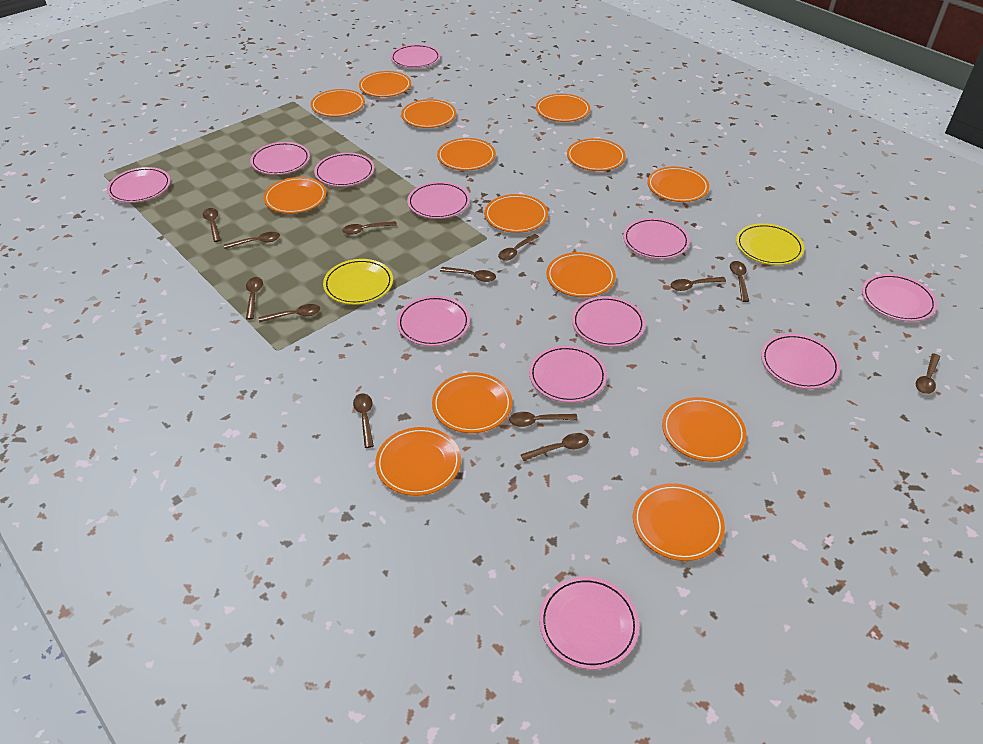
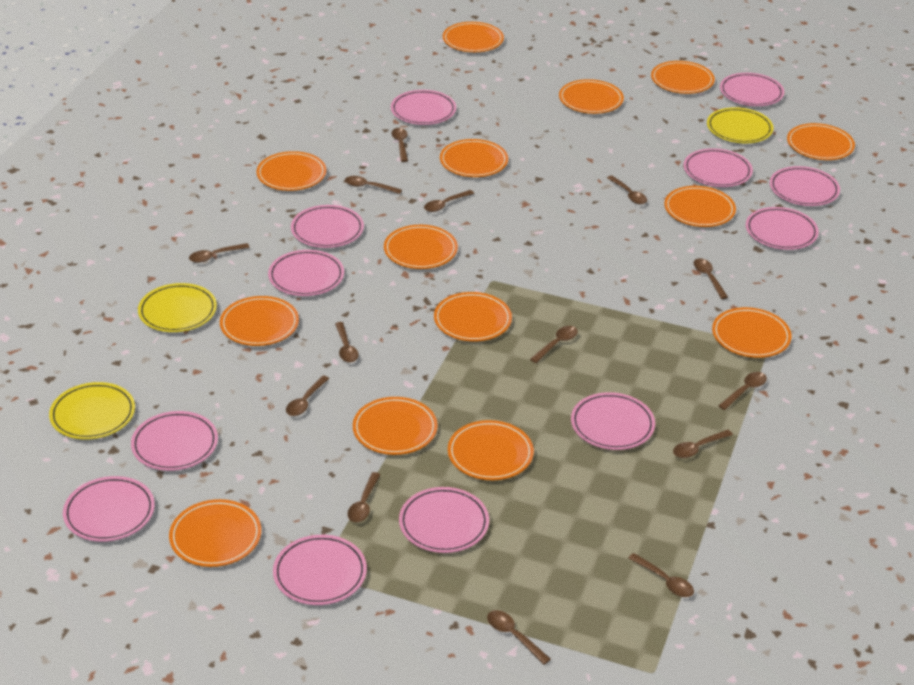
brown spoon: 13 -> 14
yellow plate: 2 -> 3

